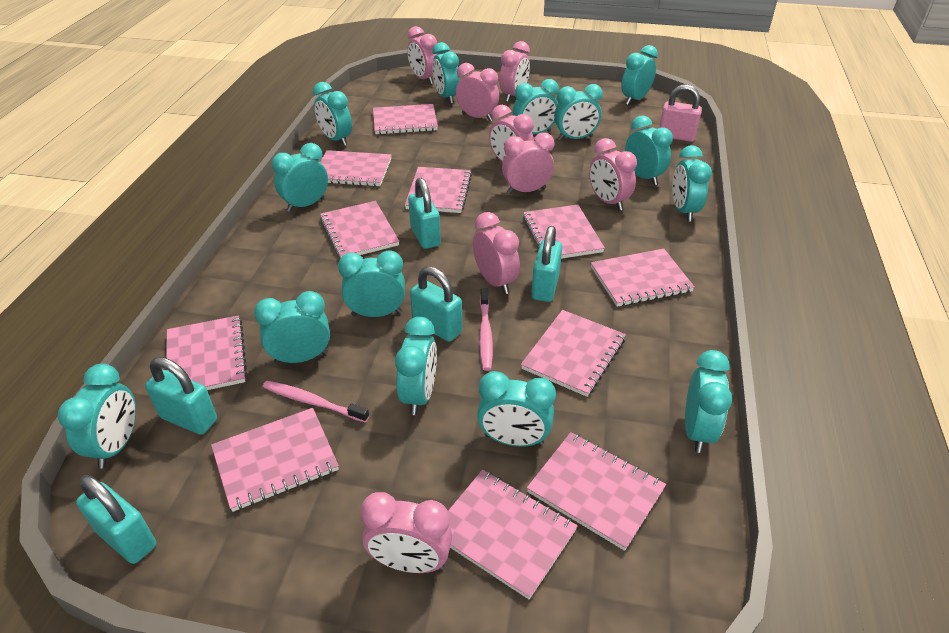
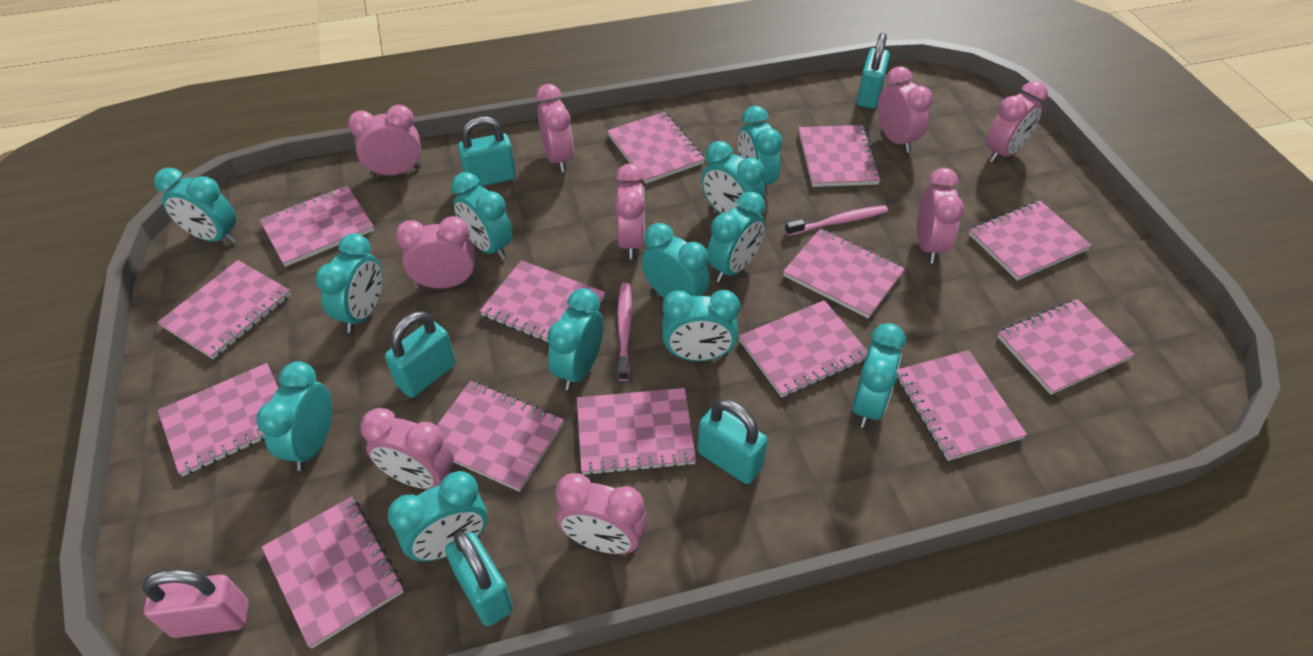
pink clock: 8 -> 9
pink notebook: 11 -> 14
turquoise clock: 14 -> 12

